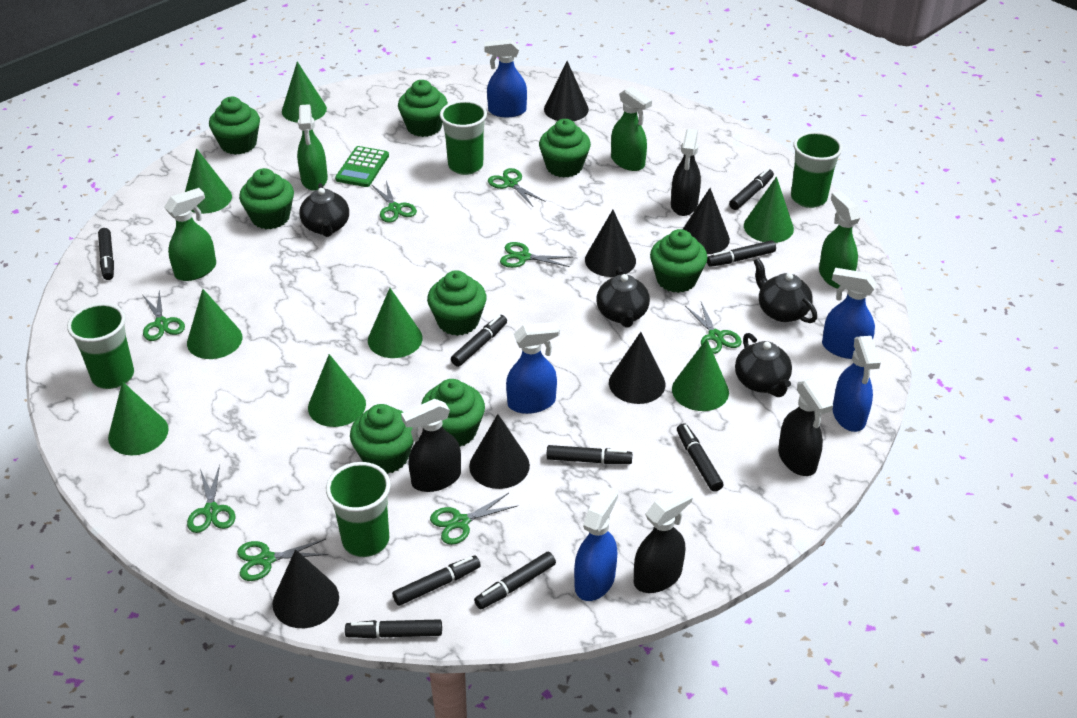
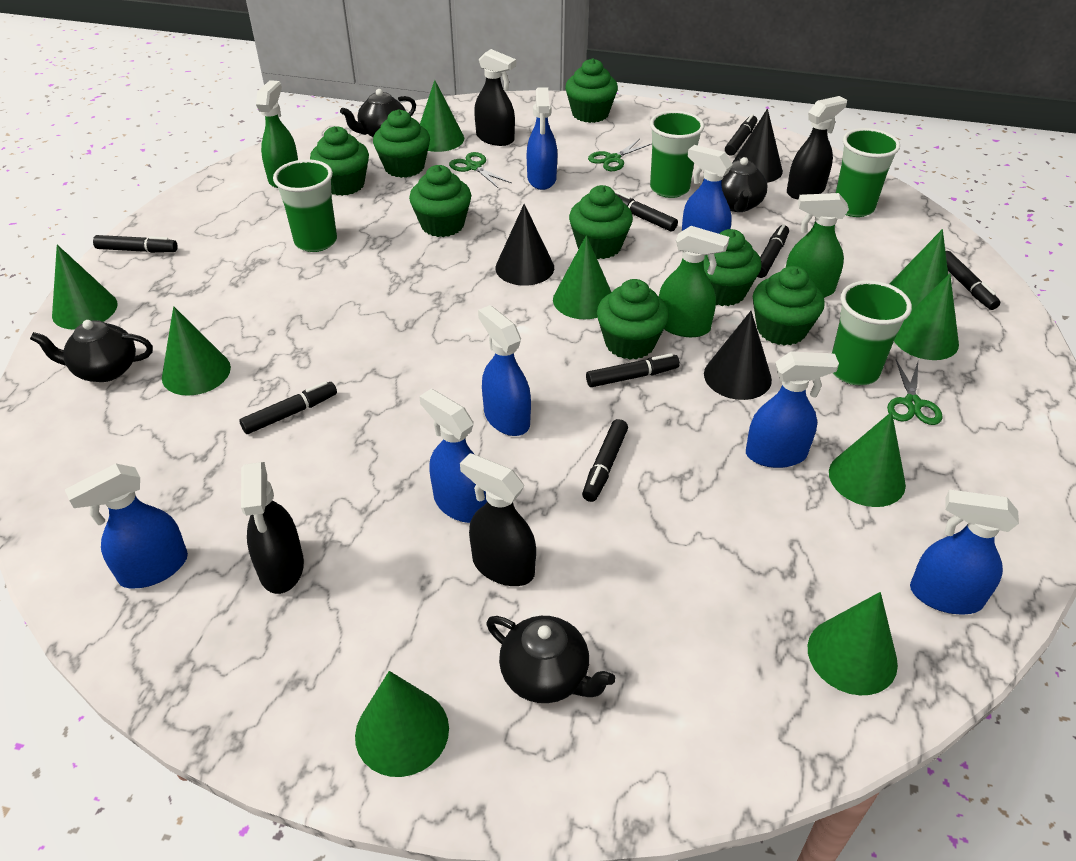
black cone: 6 -> 3
black marker: 9 -> 8
blue spray bottle: 5 -> 7
green calculator: 1 -> 0
green cone: 8 -> 9
green scissors: 8 -> 3
green spray bottle: 4 -> 3

